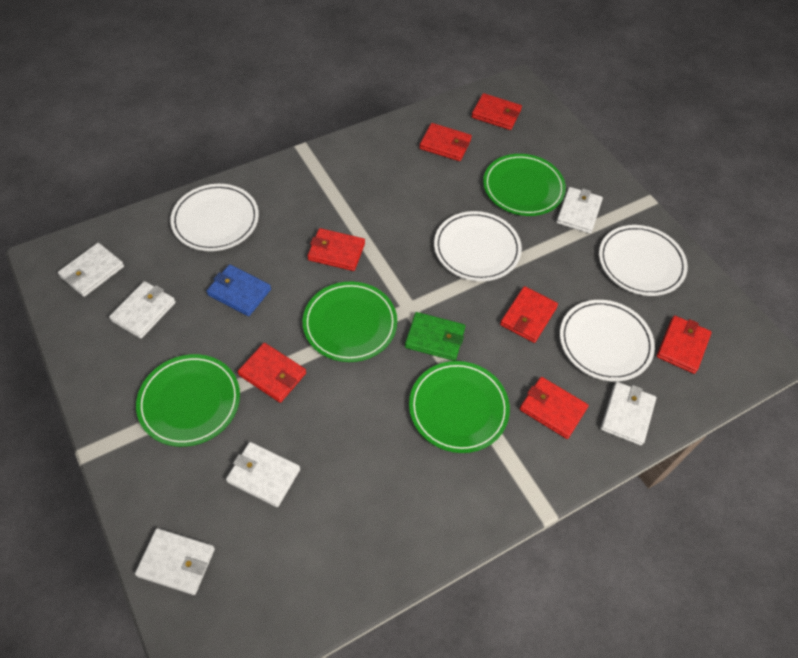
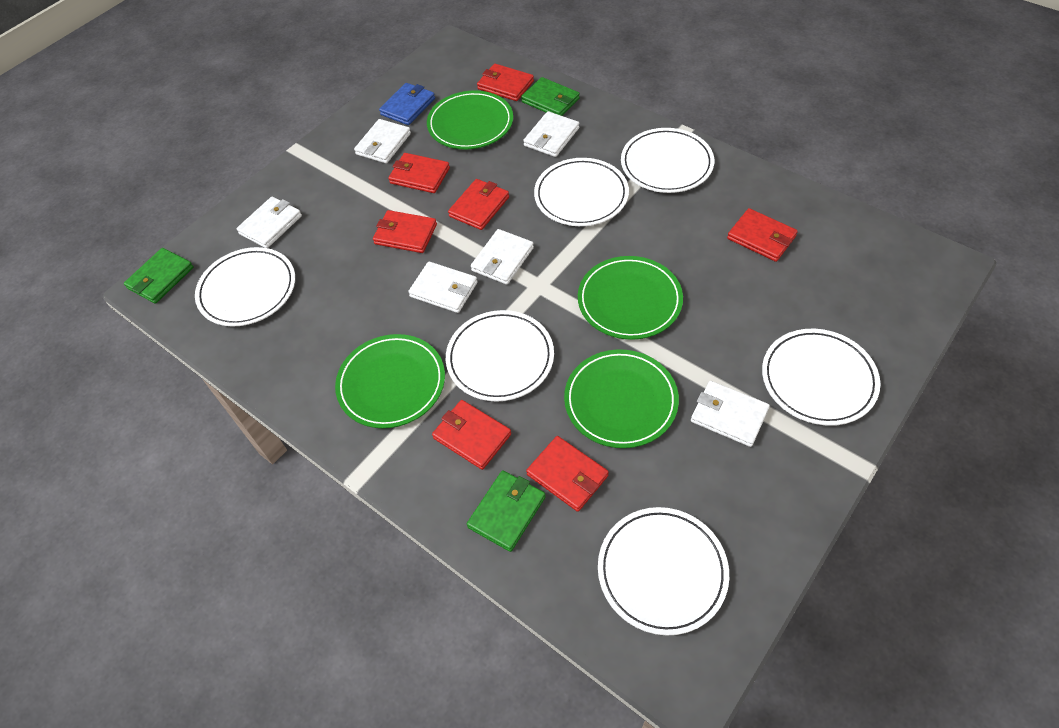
green wallet: 1 -> 3
white plate: 4 -> 6

